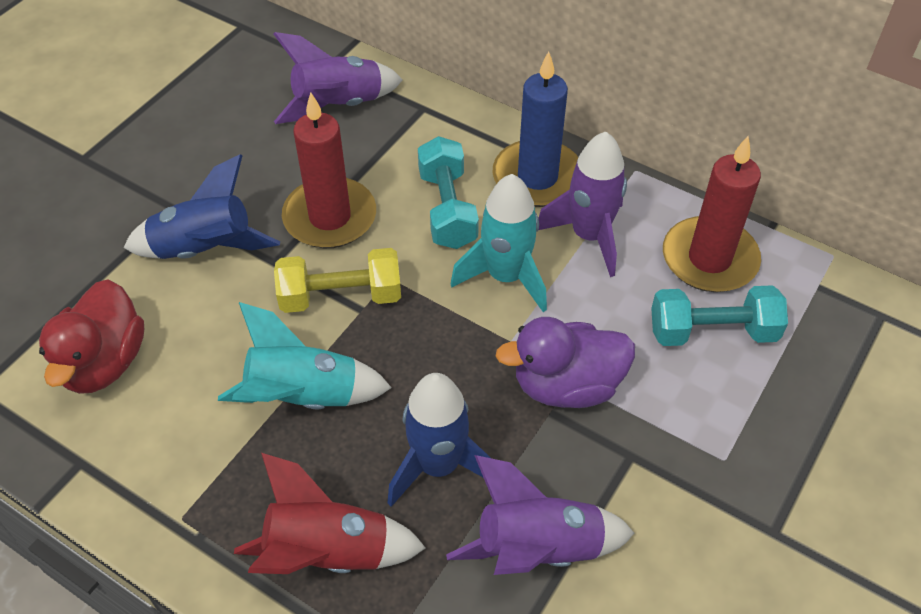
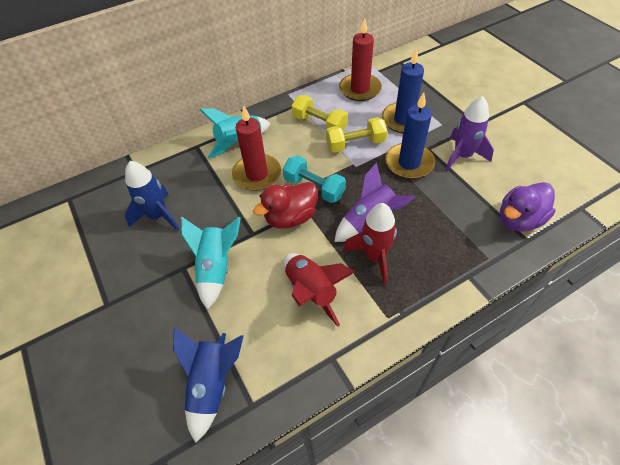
blue candle: 1 -> 2
purple rocket: 3 -> 2
red rocket: 1 -> 2
turquoise dumbbell: 2 -> 1
yellow dumbbell: 1 -> 2

